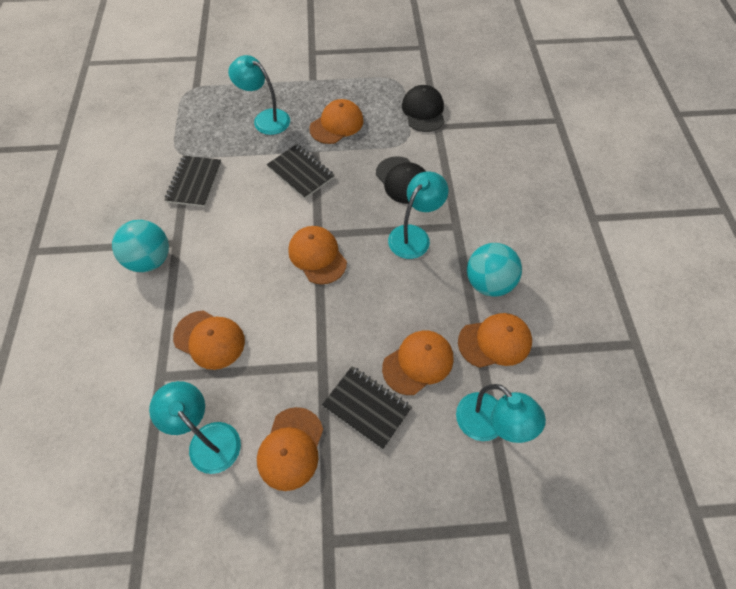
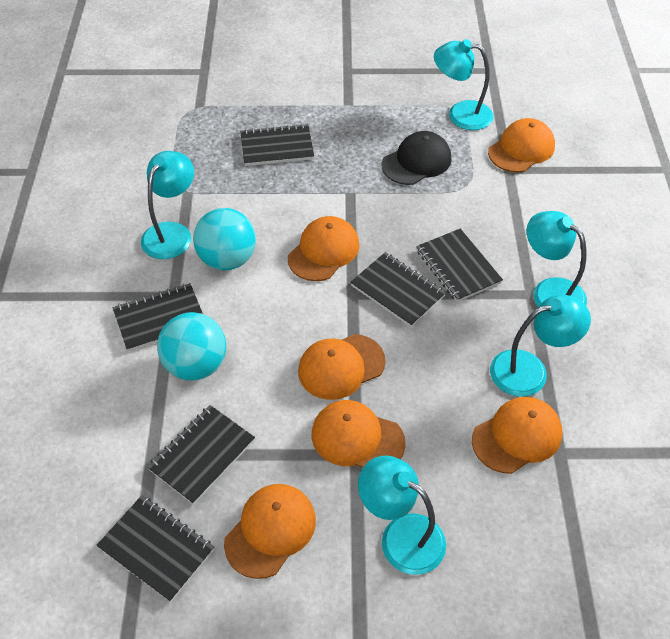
black cap: 2 -> 1
black notebook: 3 -> 6
turquoise lamp: 4 -> 5

